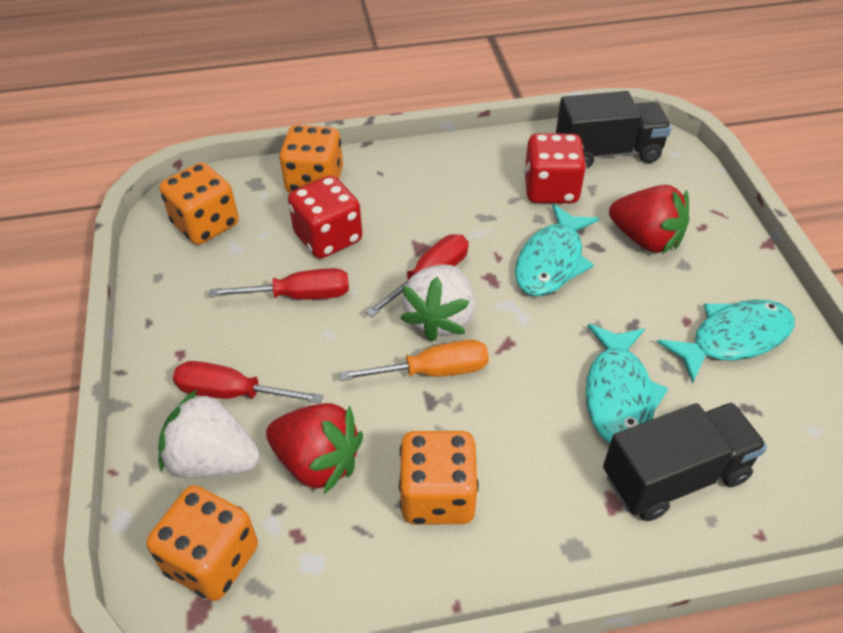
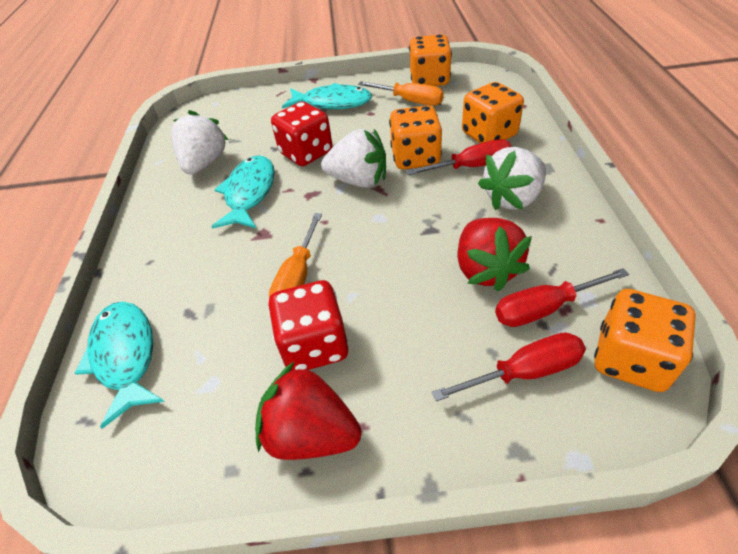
black truck: 2 -> 0
orange screwdriver: 1 -> 2
white strawberry: 2 -> 3

